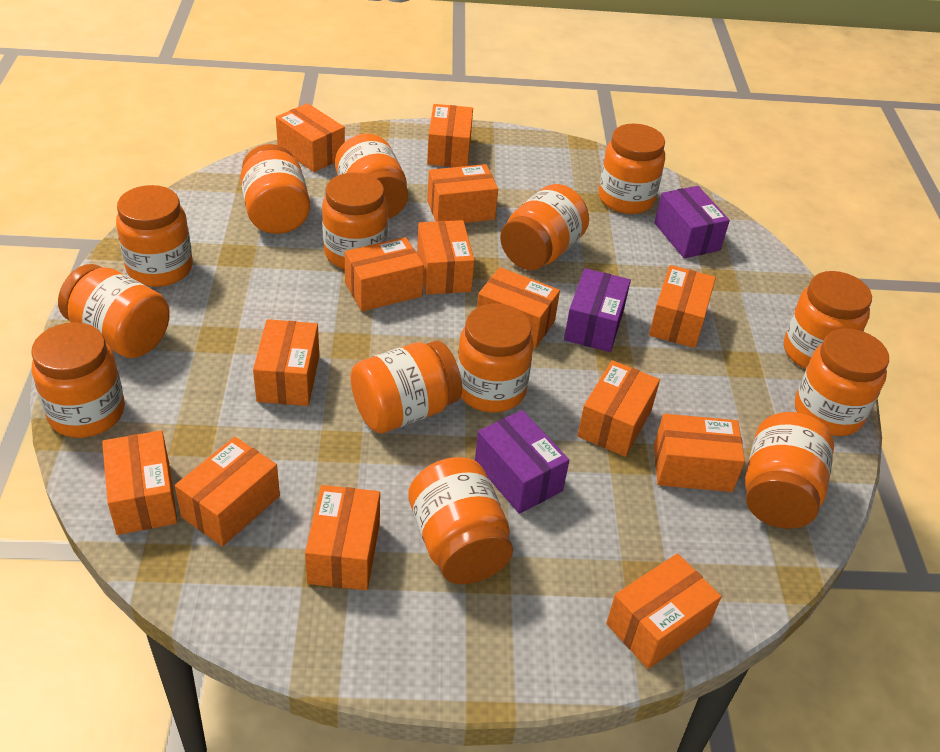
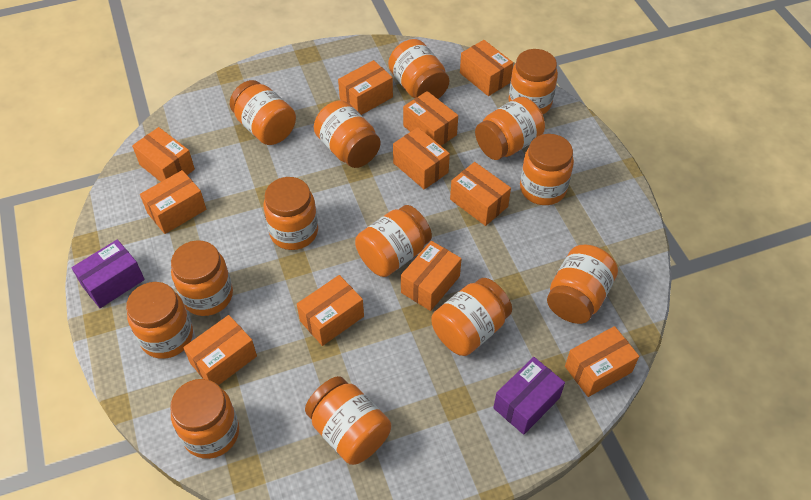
orange box: 14 -> 11
purple box: 3 -> 2

